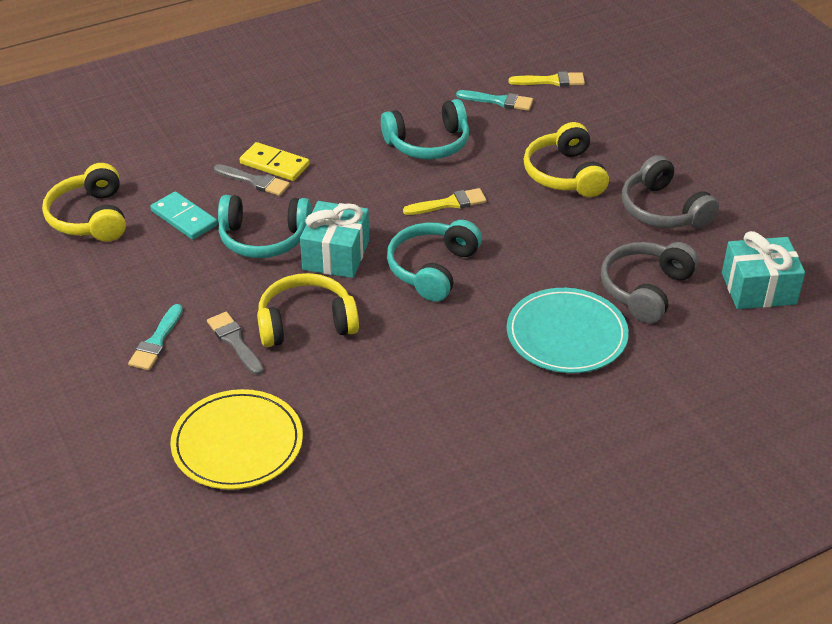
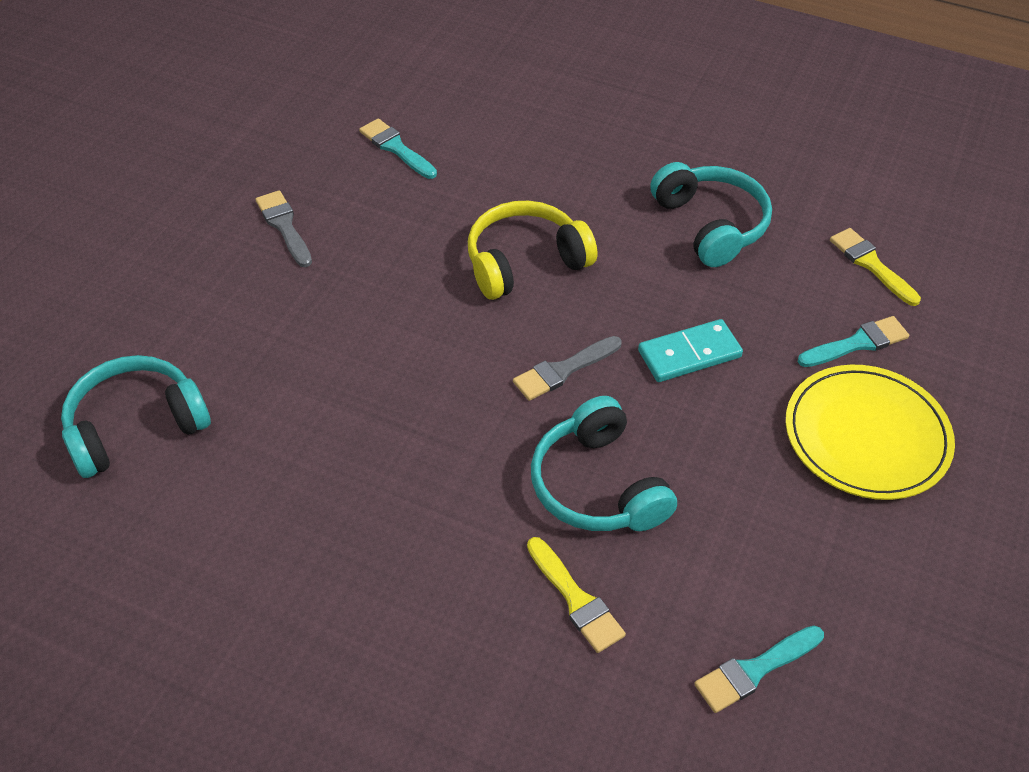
grey headphones: 2 -> 0
turquoise brush: 2 -> 3
turquoise gift: 2 -> 0
turquoise plate: 1 -> 0
yellow domino: 1 -> 0
yellow headphones: 3 -> 1

